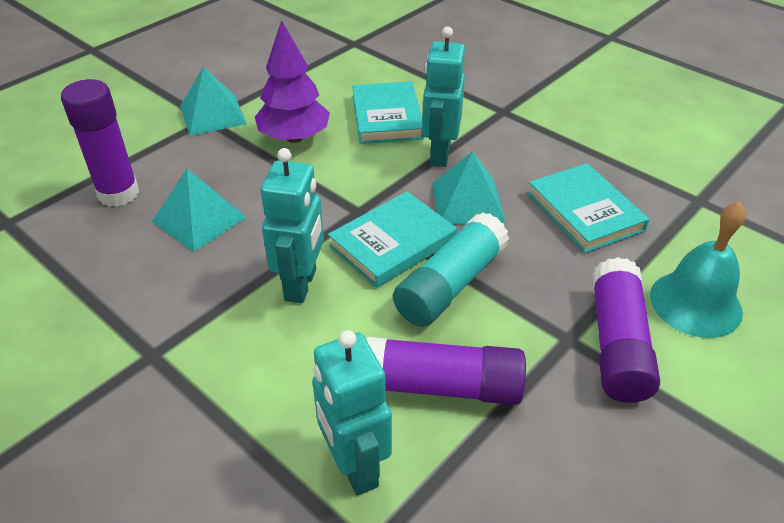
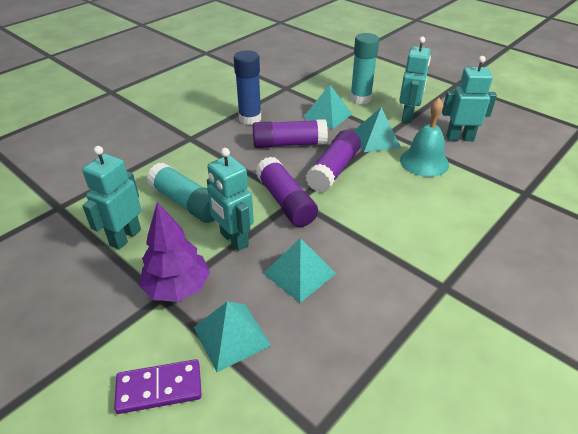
blue glue stick: 0 -> 1
purple domino: 0 -> 1
turquoise book: 3 -> 0
turquoise glue stick: 1 -> 2
turquoise pyramid: 3 -> 4
turquoise robot: 3 -> 4

